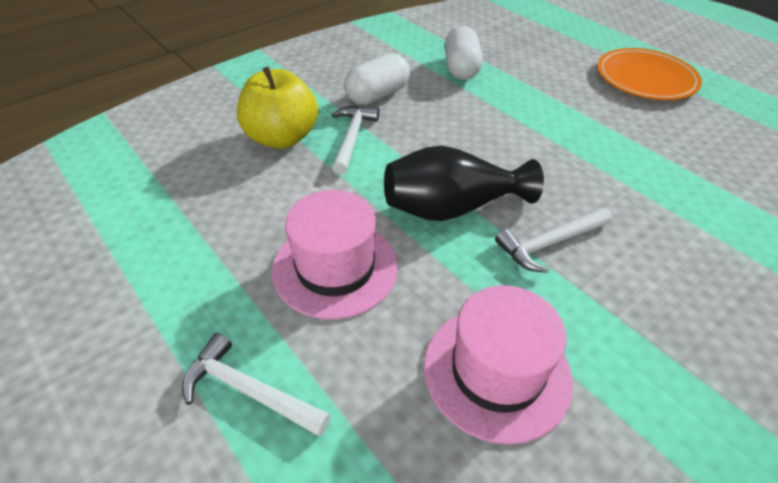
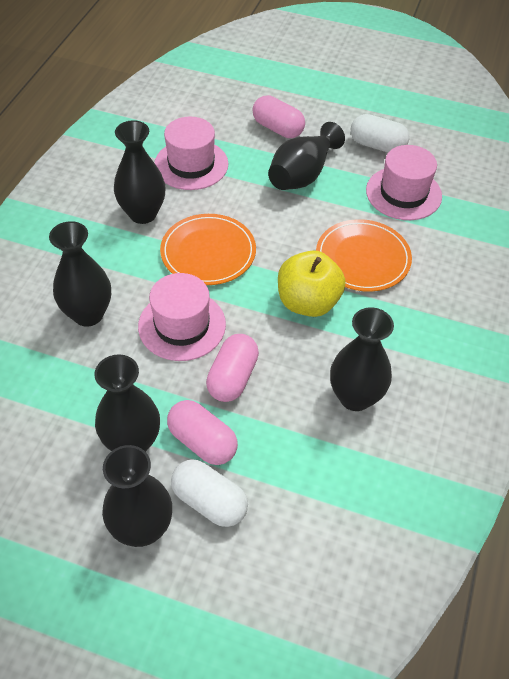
black vase: 1 -> 6
orange plate: 1 -> 2
pink capsule: 0 -> 3
pink hat: 2 -> 3
white hammer: 3 -> 0

